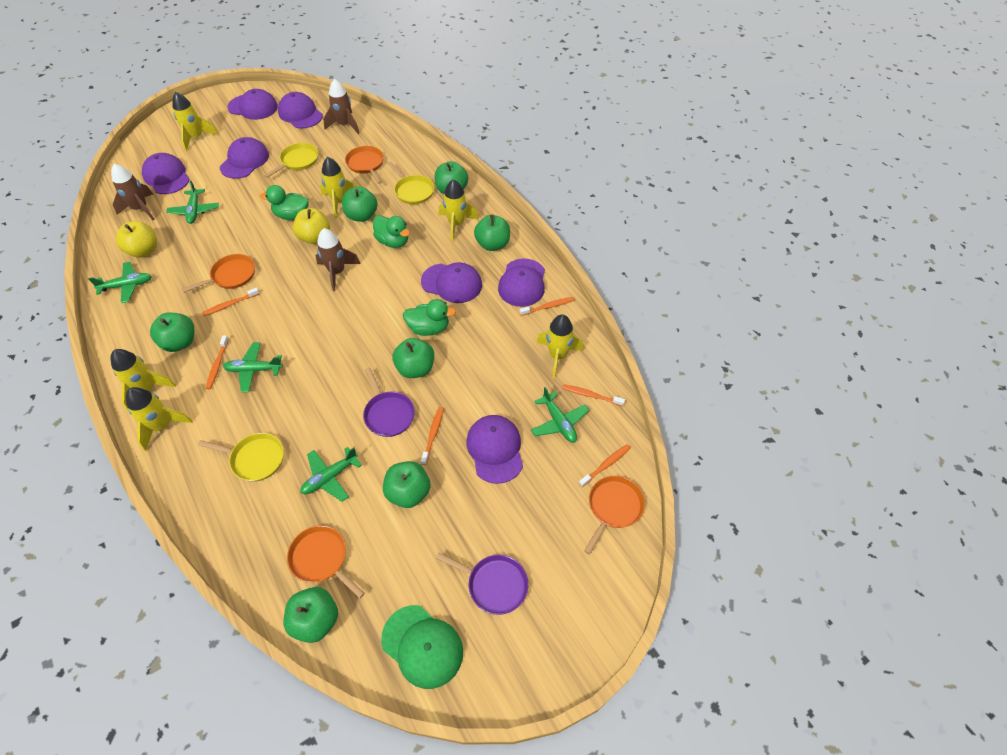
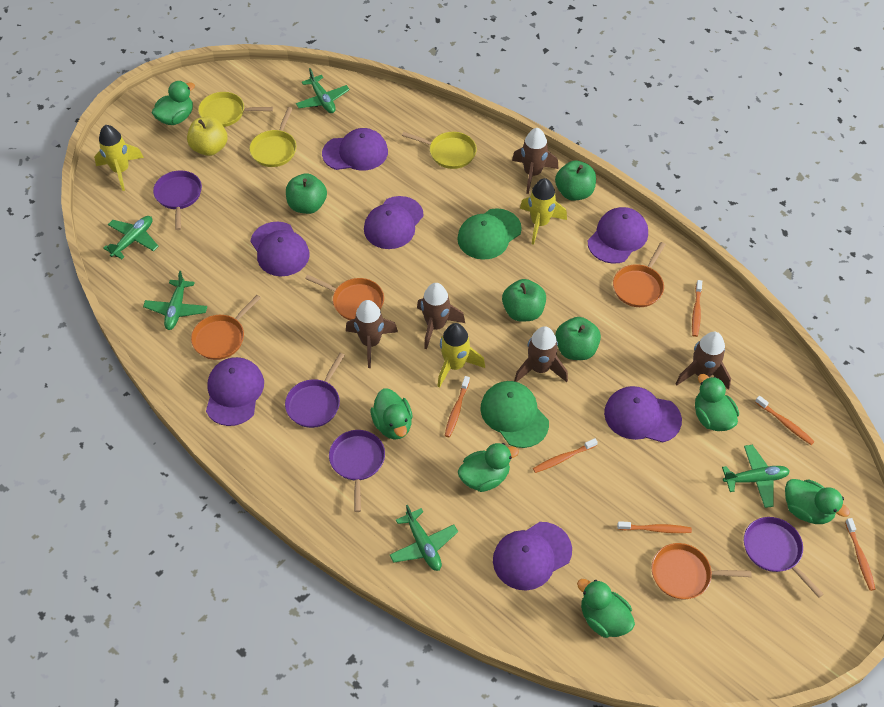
brown rocket: 3 -> 5
green apple: 7 -> 4
green cap: 1 -> 2
green duck: 3 -> 6
purple pan: 2 -> 4
yellow apple: 2 -> 1
yellow rocket: 6 -> 3

